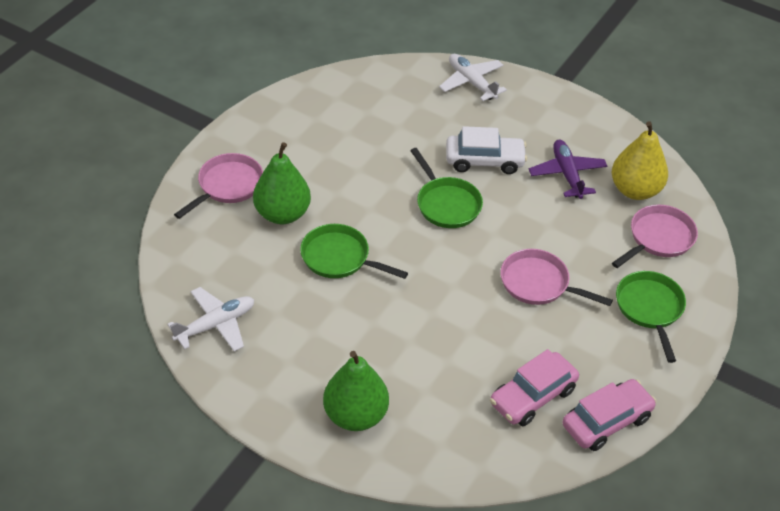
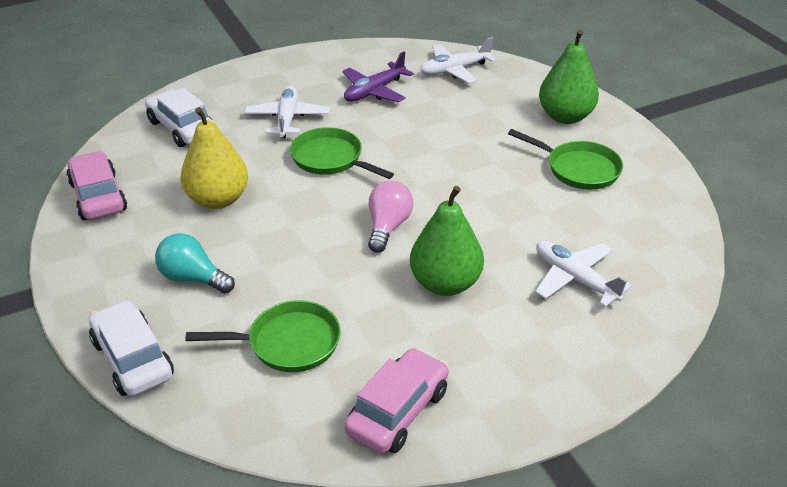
pink light bulb: 0 -> 1
pink pan: 3 -> 0
turquoise light bulb: 0 -> 1
white car: 1 -> 2
white plane: 2 -> 3

